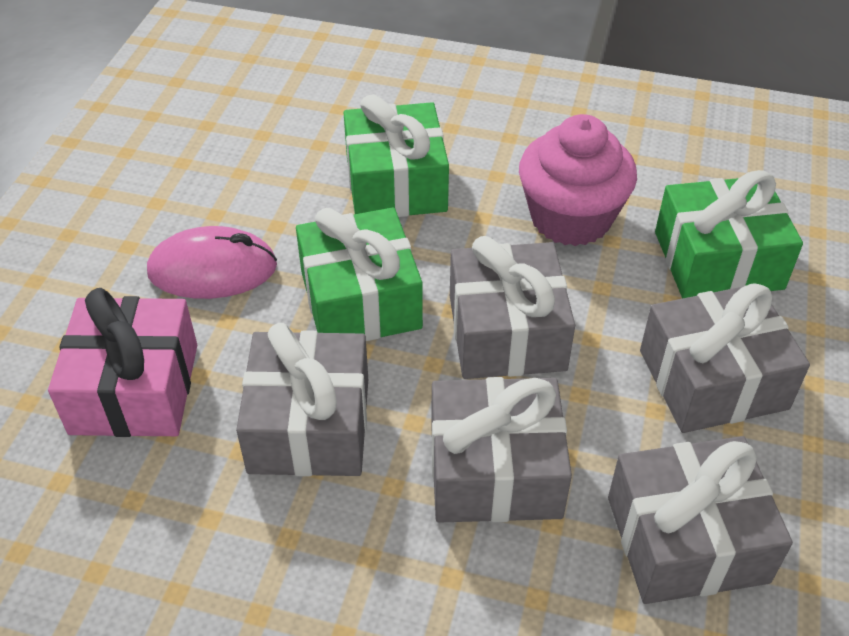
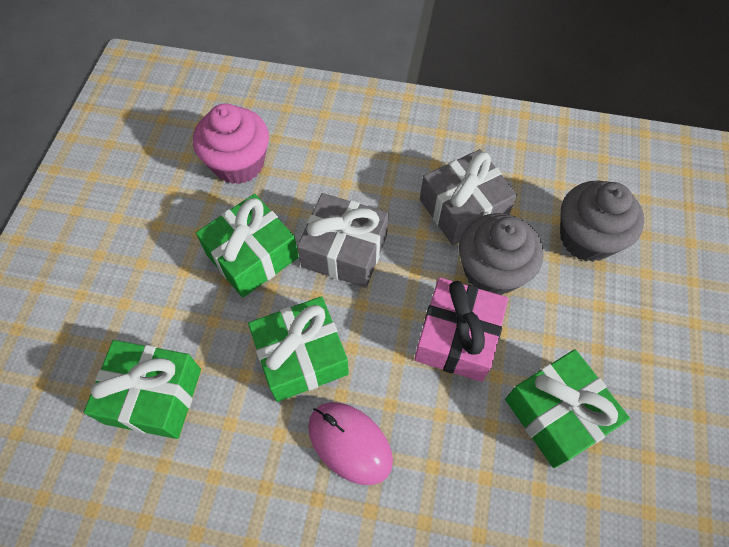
green gift: 3 -> 4
grey cupcake: 0 -> 2
grey gift: 5 -> 2

